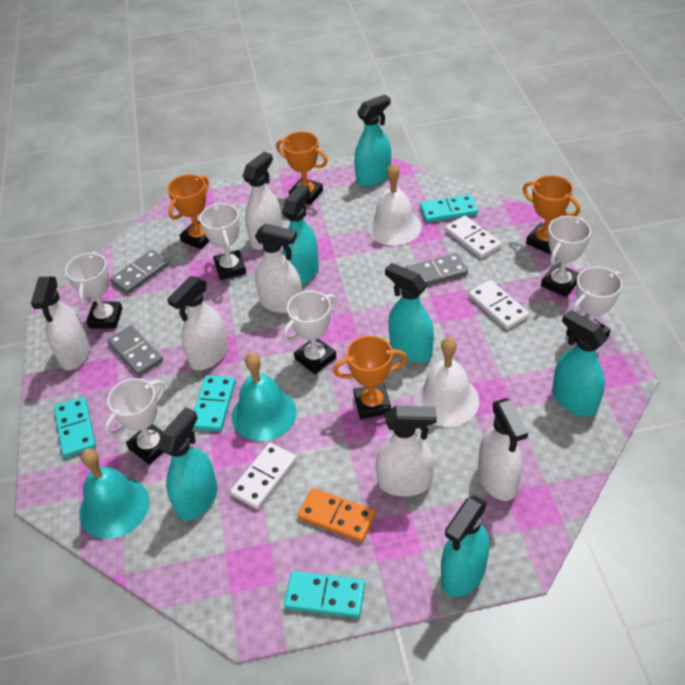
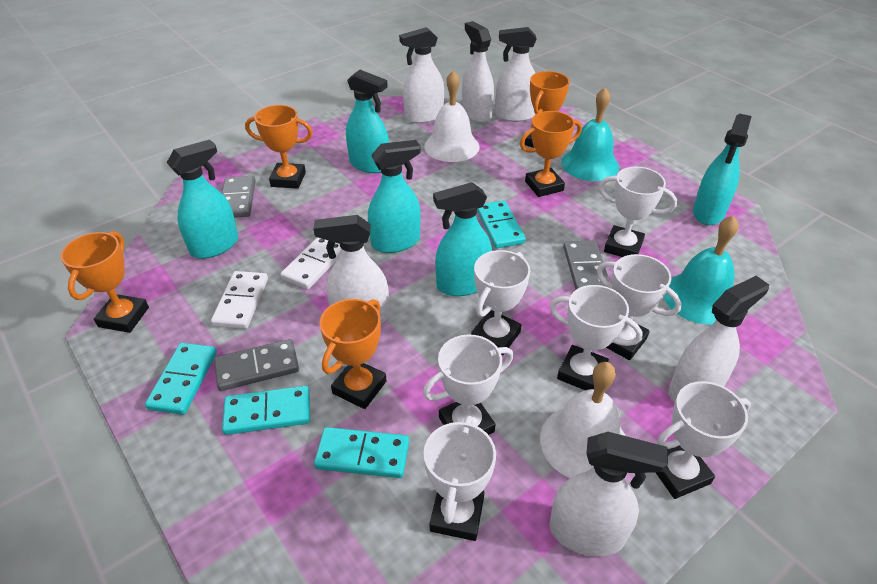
orange domino: 1 -> 0
orange trophy: 4 -> 5
turquoise spray bottle: 6 -> 5
white domino: 3 -> 2
white trophy: 6 -> 7

